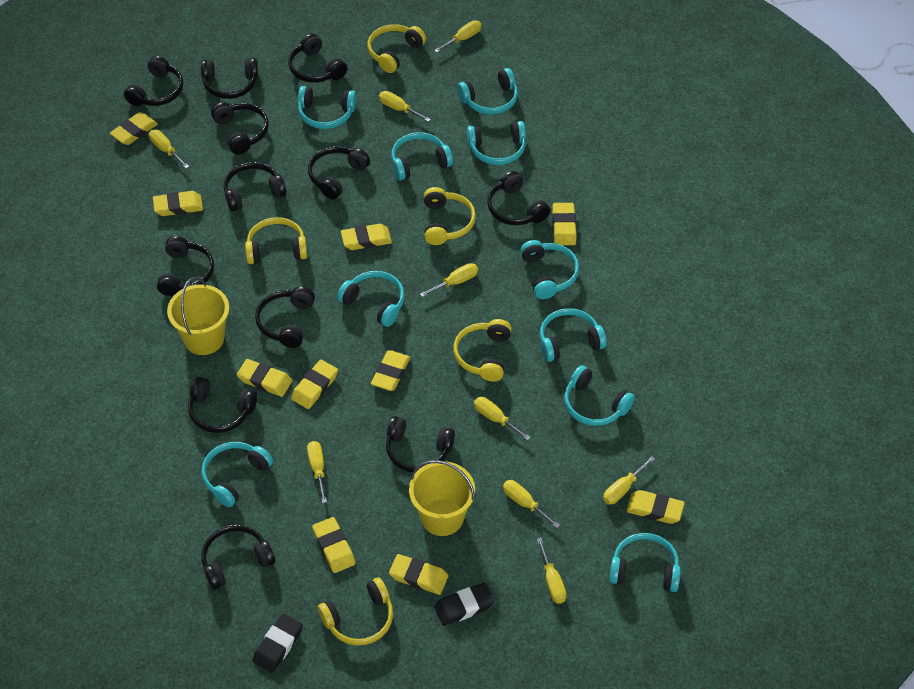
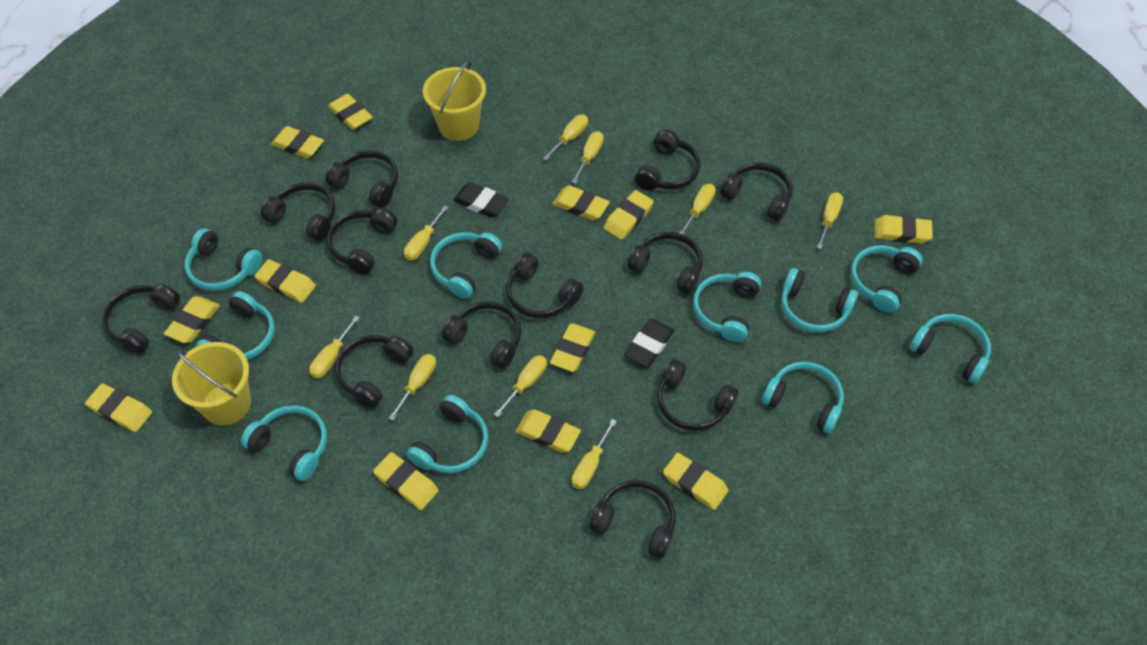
yellow eraser: 10 -> 12
yellow headphones: 5 -> 0

